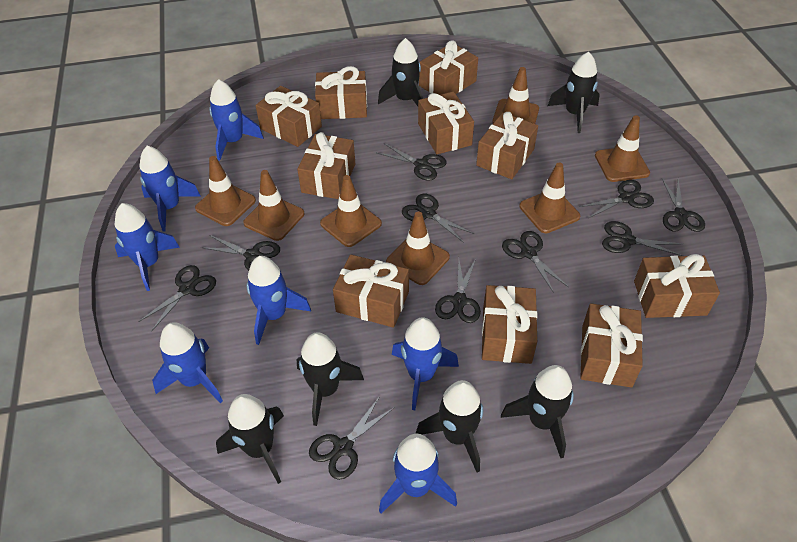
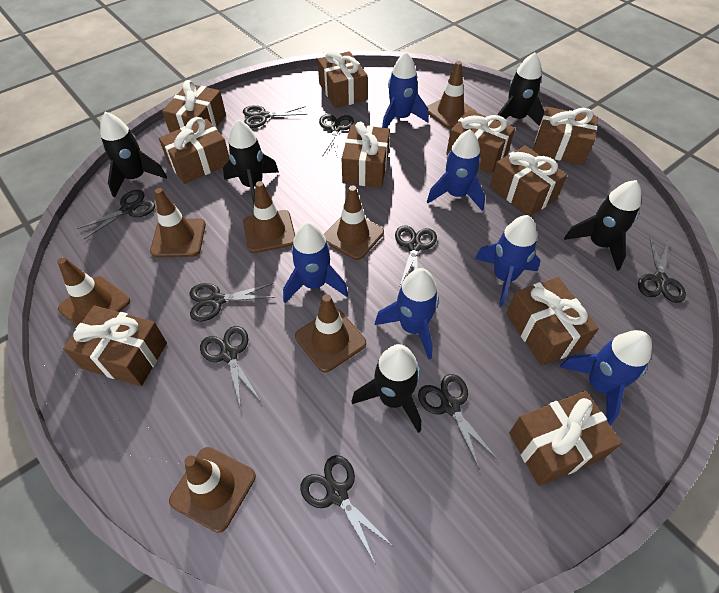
black rocket: 6 -> 5
black scissors: 10 -> 9
blue rocket: 7 -> 6

